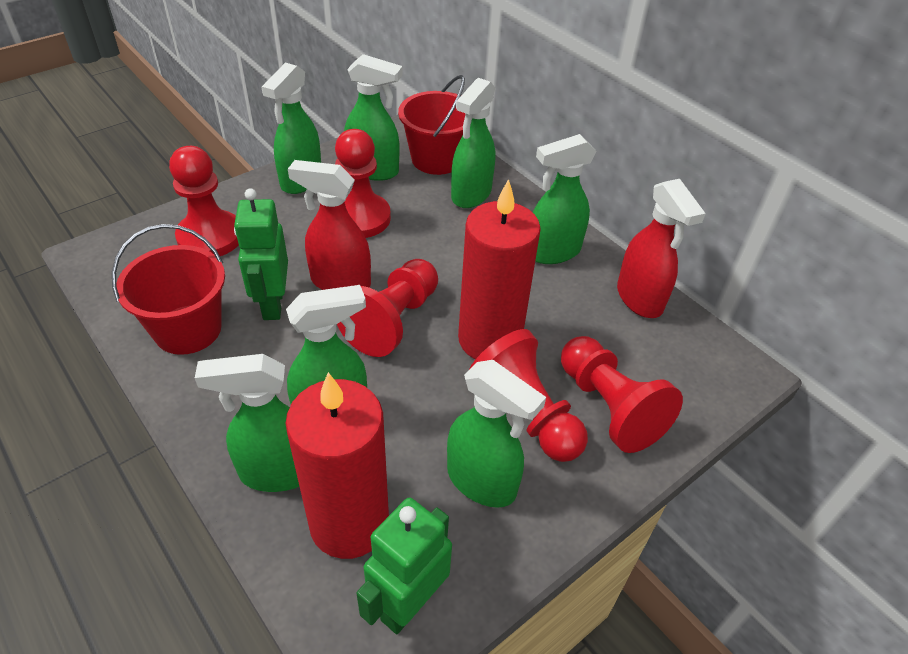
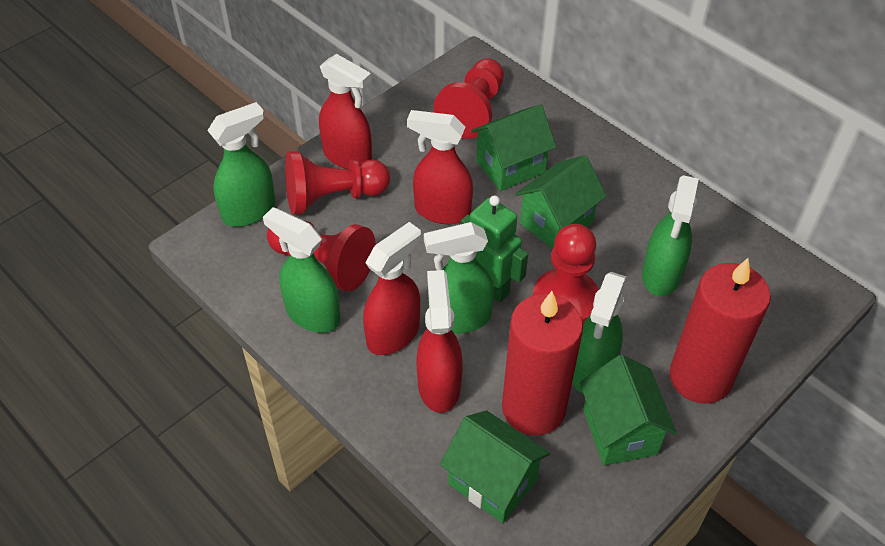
green house: 0 -> 4
green robot: 2 -> 1
green spray bottle: 7 -> 5
red bucket: 2 -> 0
red pawn: 5 -> 4
red spray bottle: 2 -> 4

